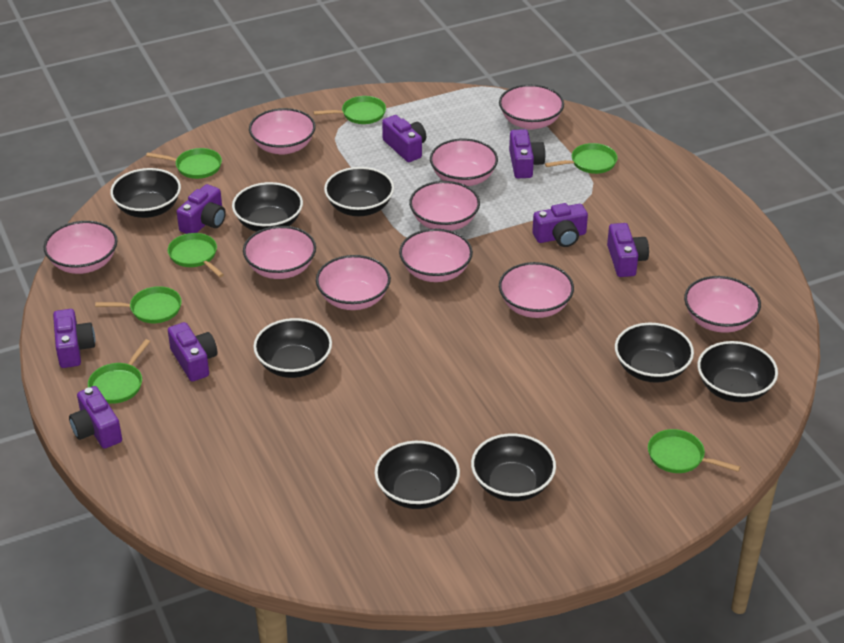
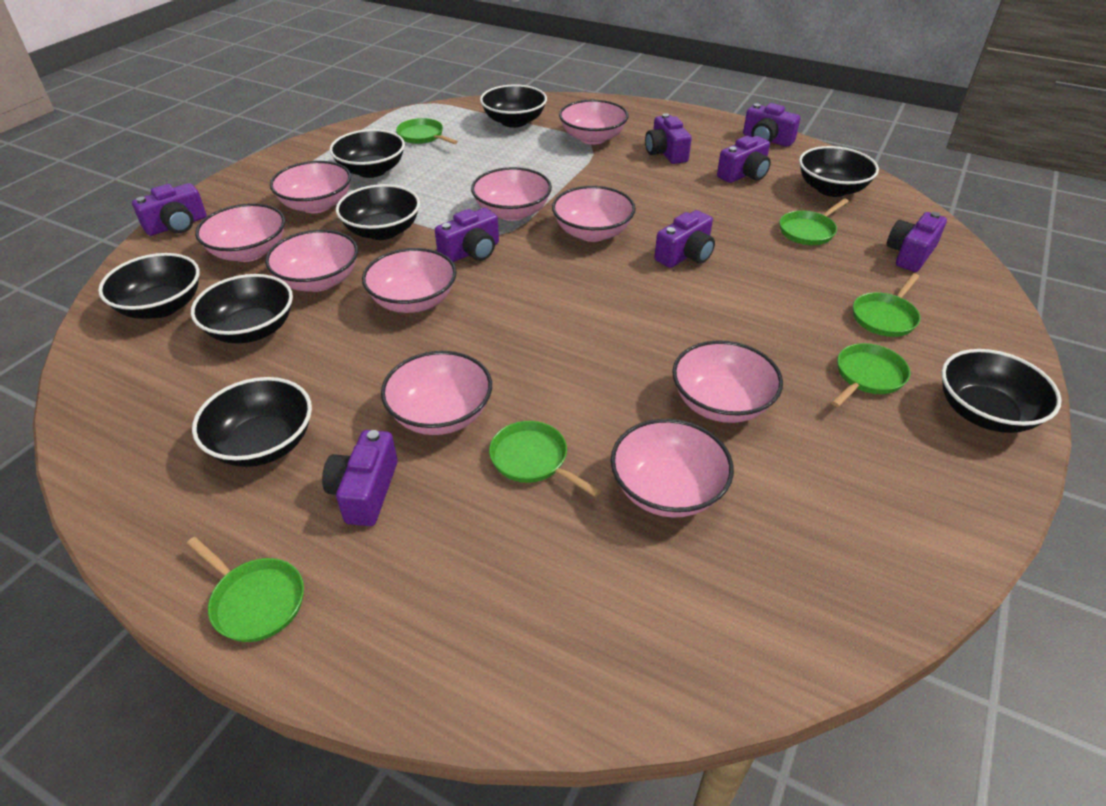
green pan: 7 -> 6

